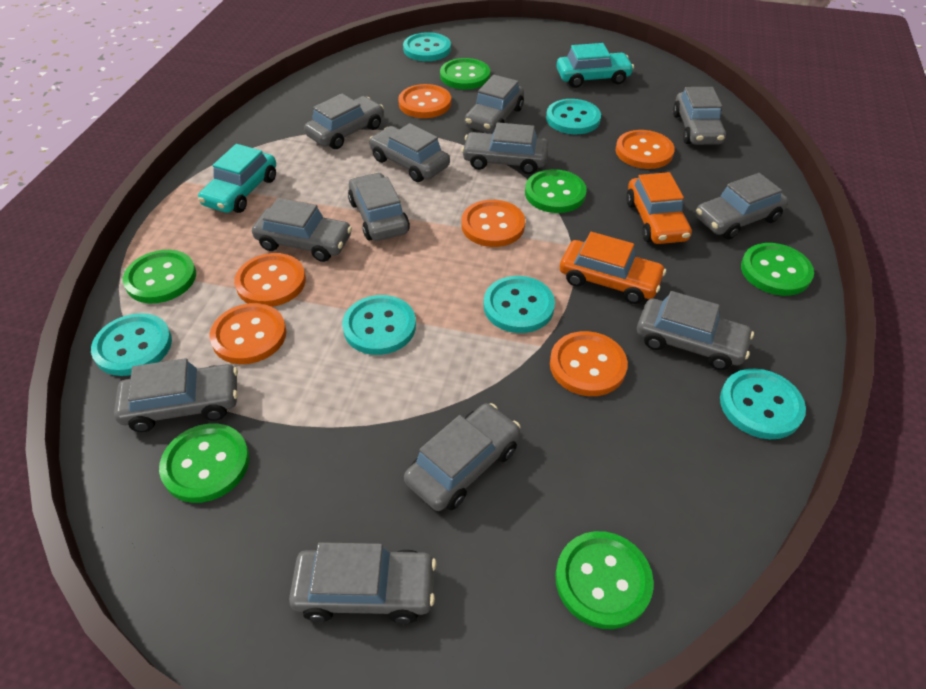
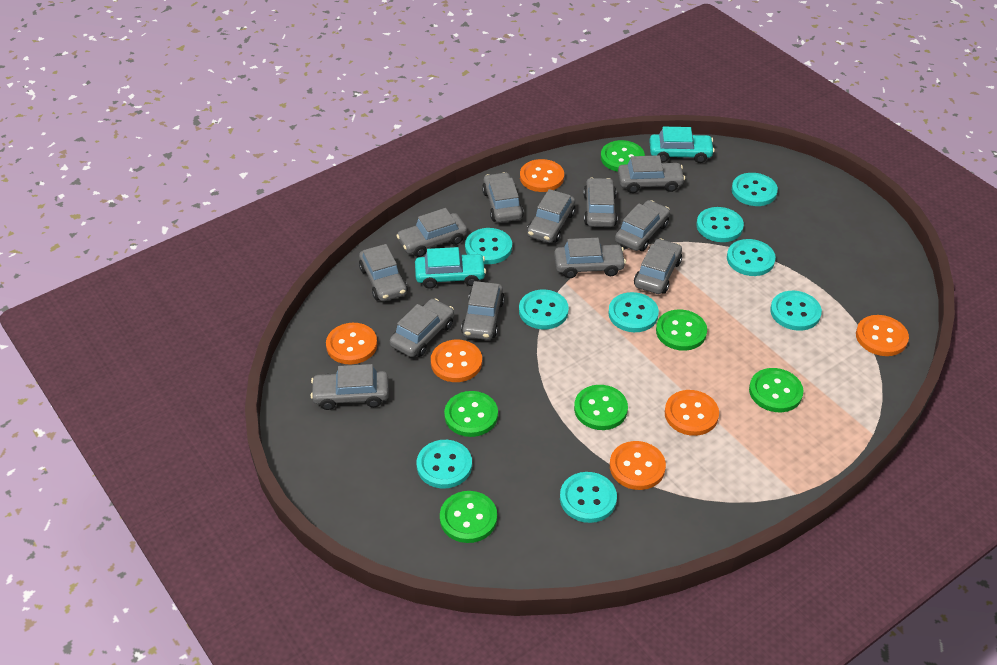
orange car: 2 -> 0
turquoise button: 6 -> 9

